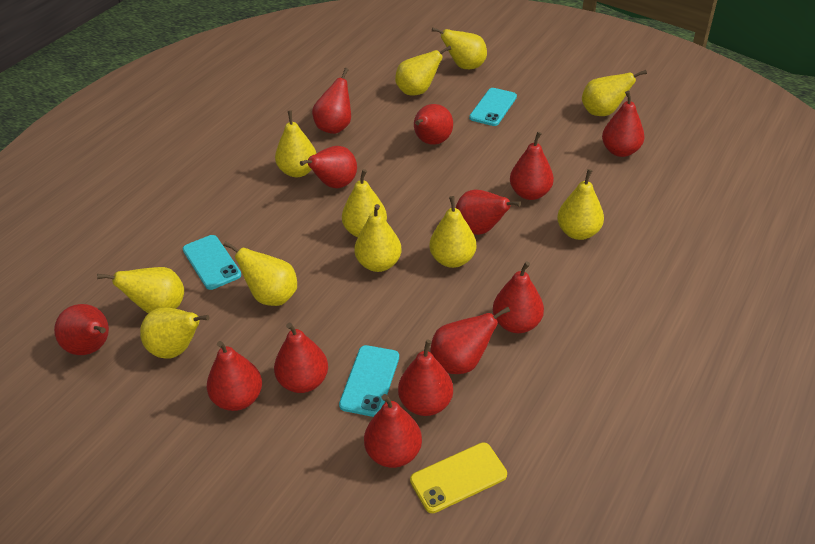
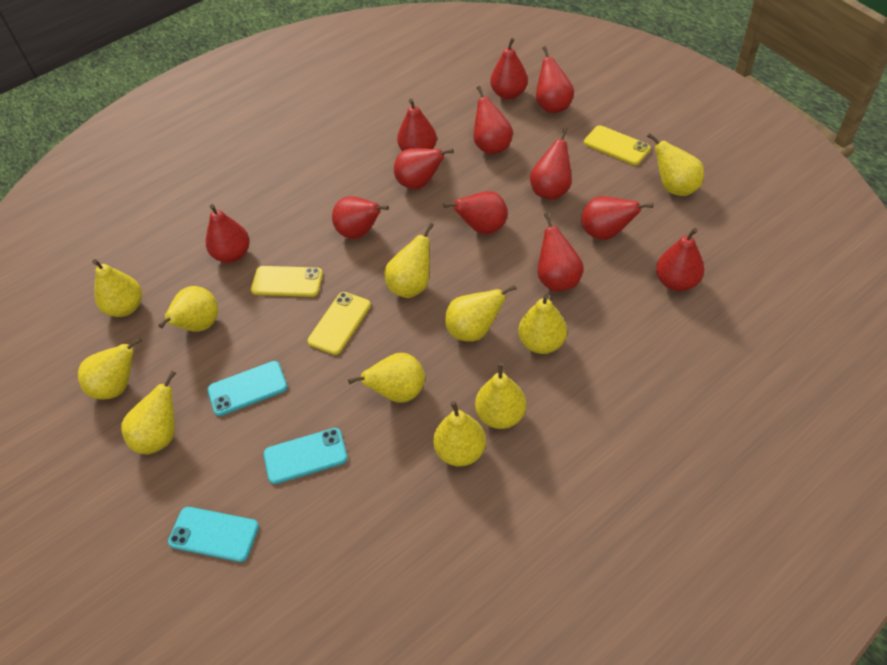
red pear: 13 -> 12
yellow phone: 1 -> 3

